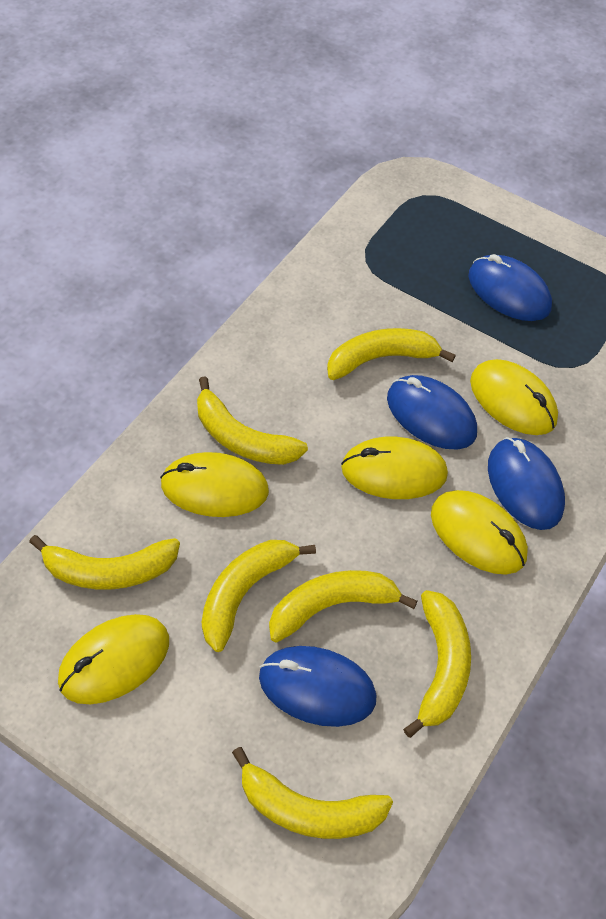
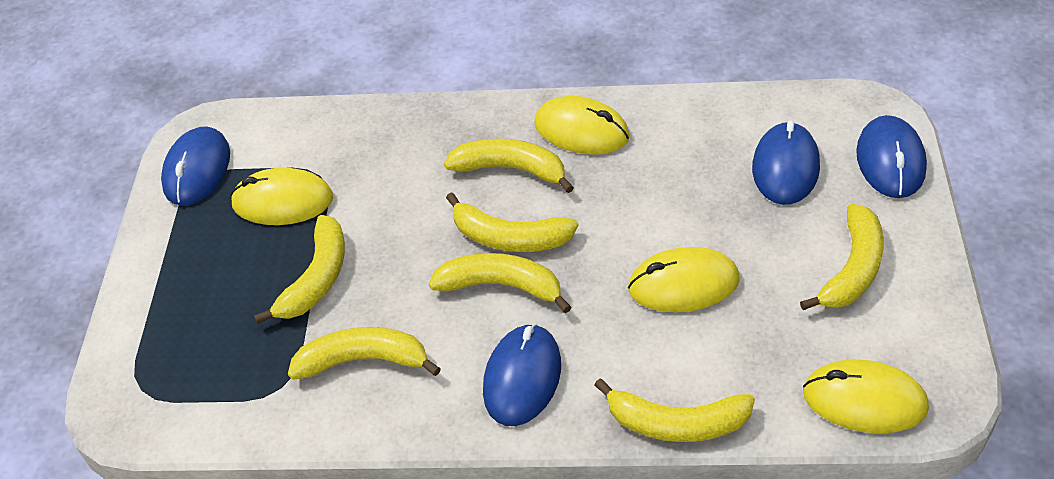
yellow mouse: 5 -> 4

